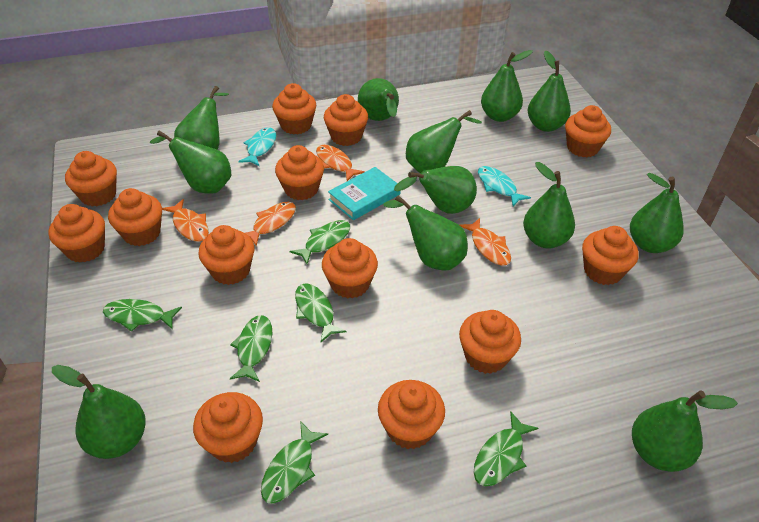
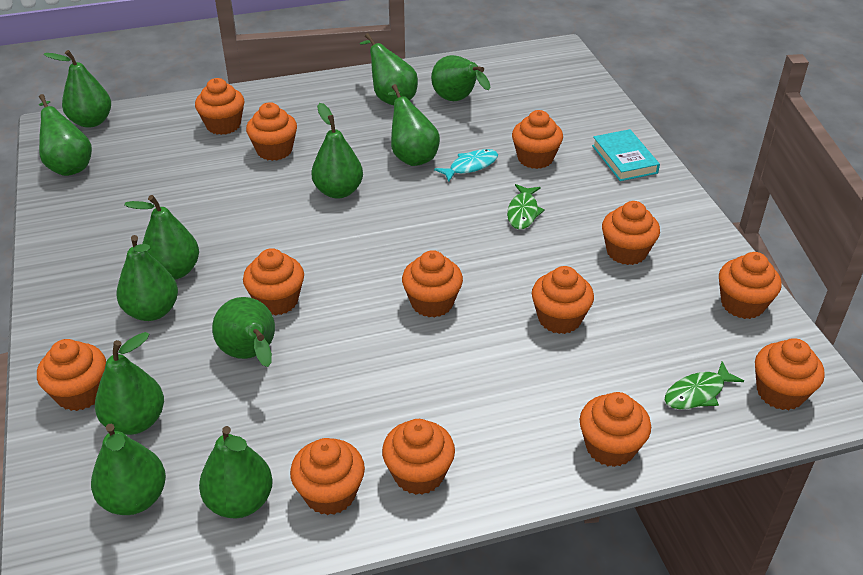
green fish: 6 -> 2
orange fish: 4 -> 0
turquoise fish: 2 -> 1

